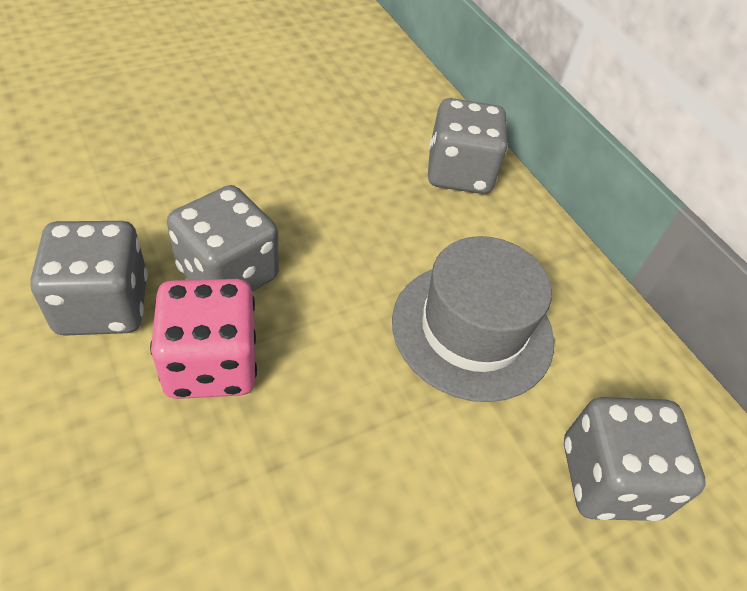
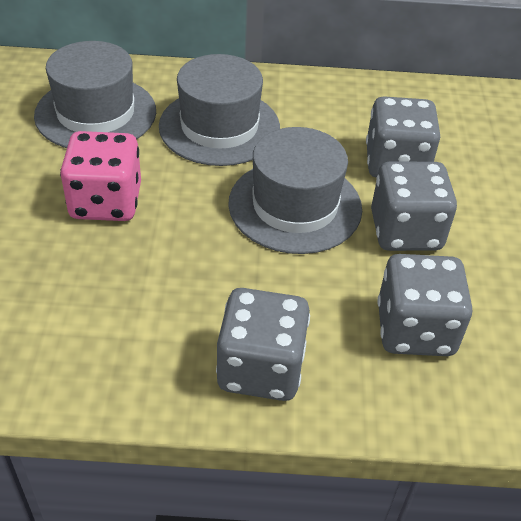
grey hat: 1 -> 3

